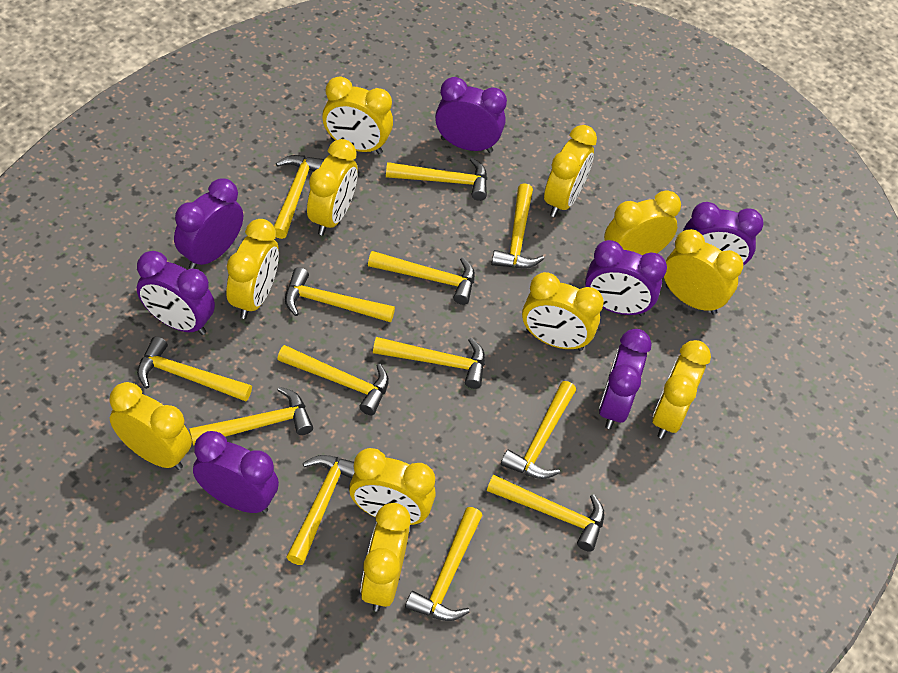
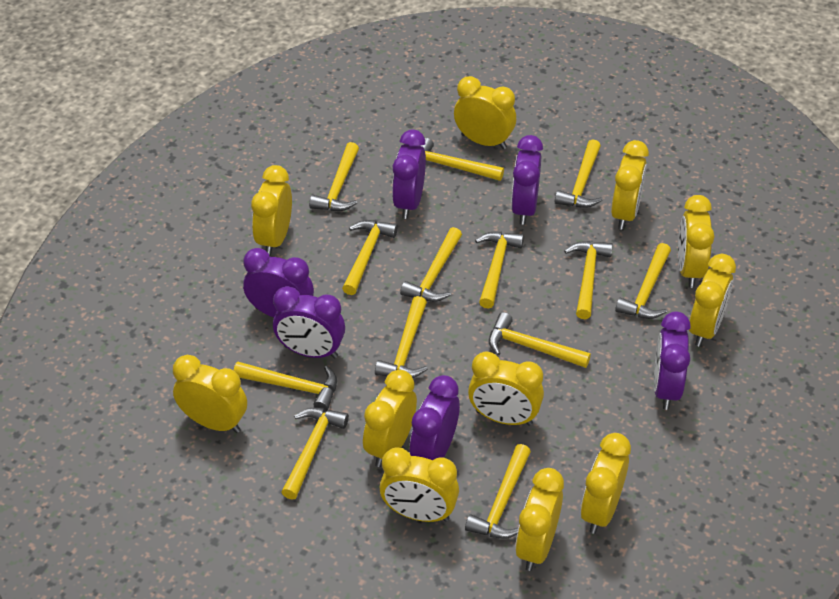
purple clock: 7 -> 6

